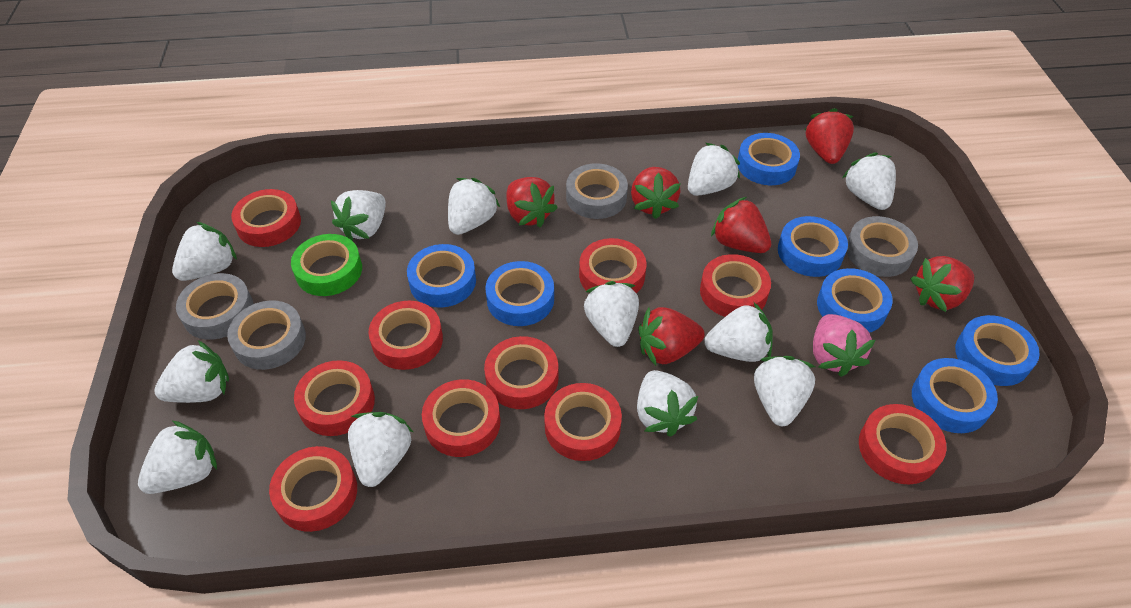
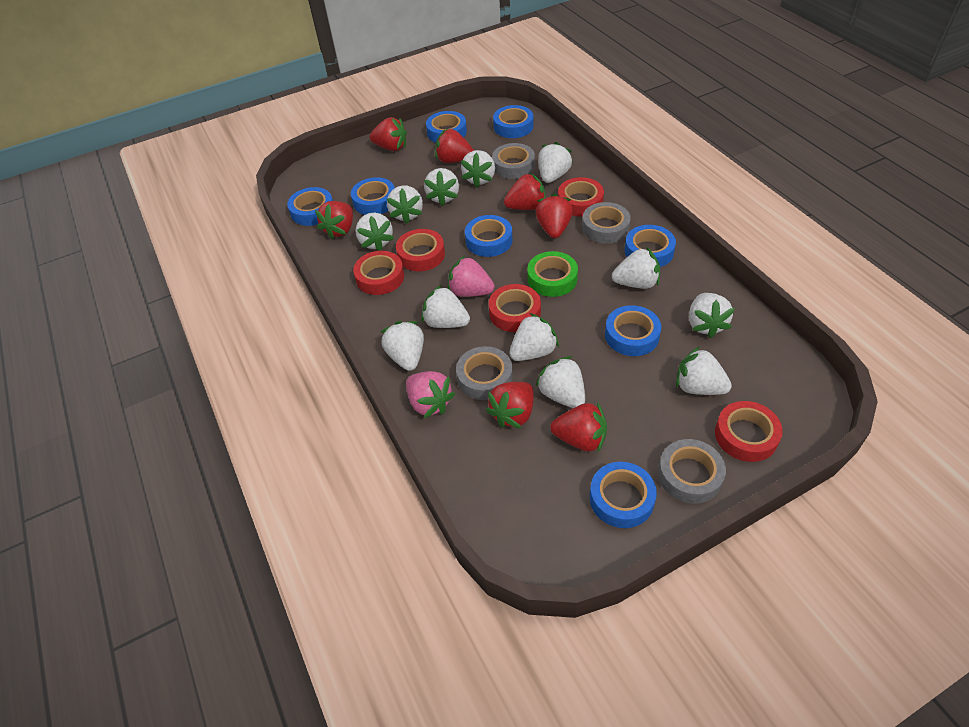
blue tape: 7 -> 8
pink strawberry: 1 -> 2
red strawberry: 6 -> 7
red tape: 10 -> 5

